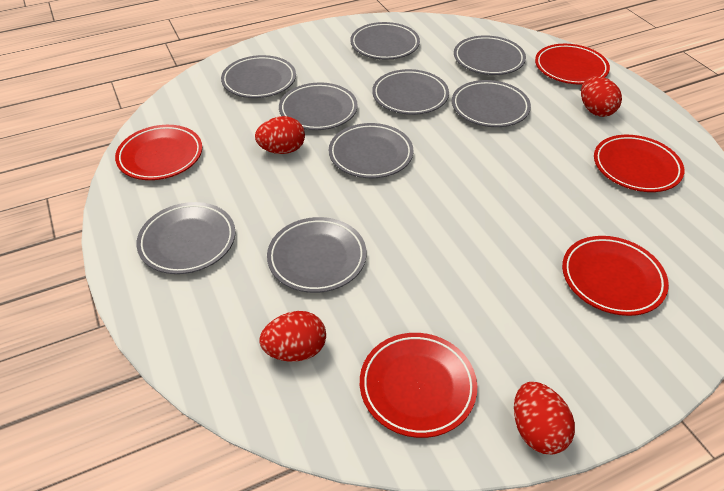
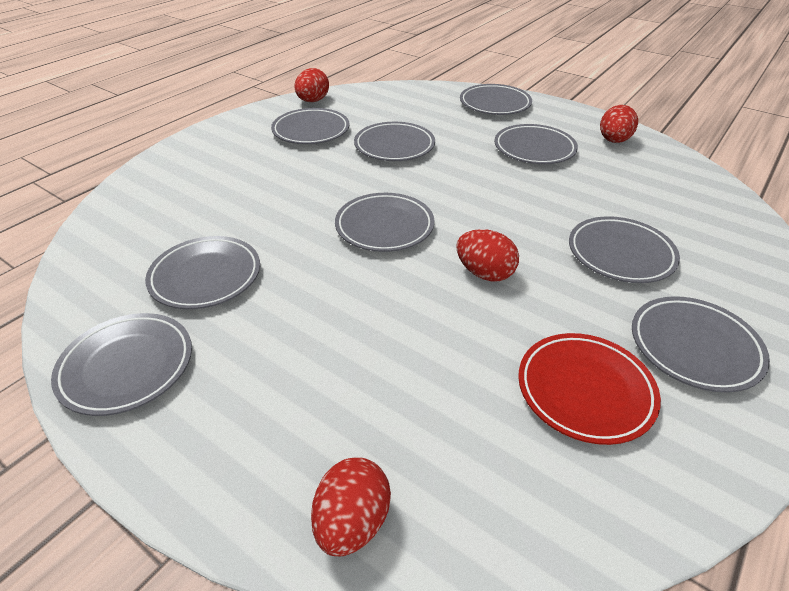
red plate: 5 -> 1

